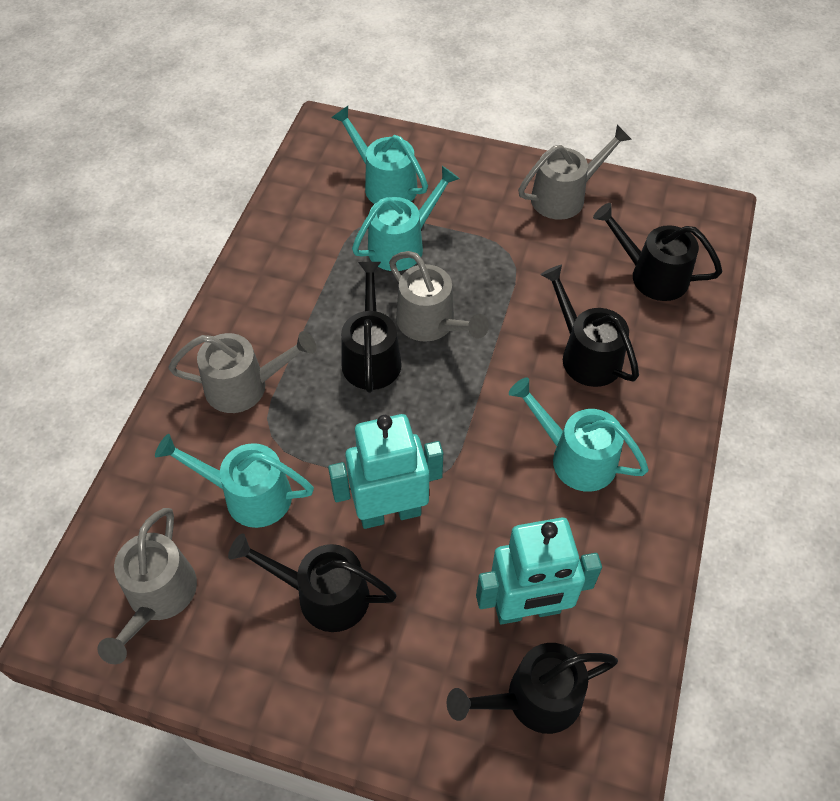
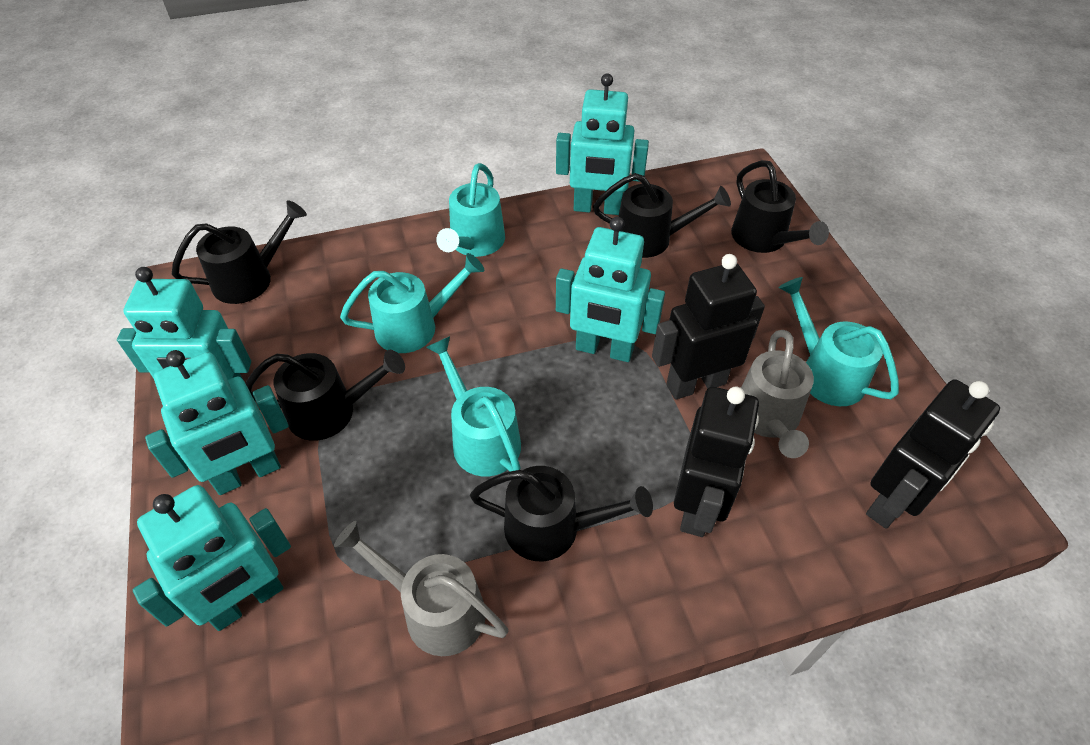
black robot: 0 -> 3
grey watering can: 4 -> 2
turquoise robot: 2 -> 5

